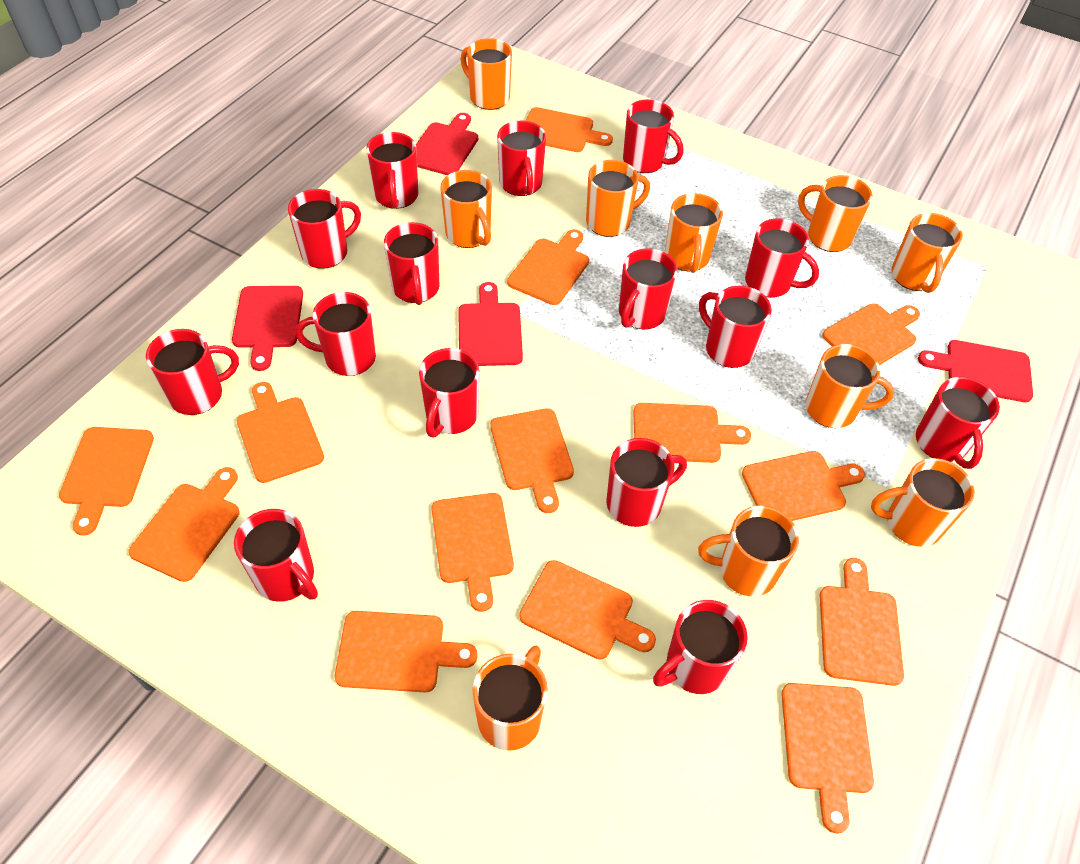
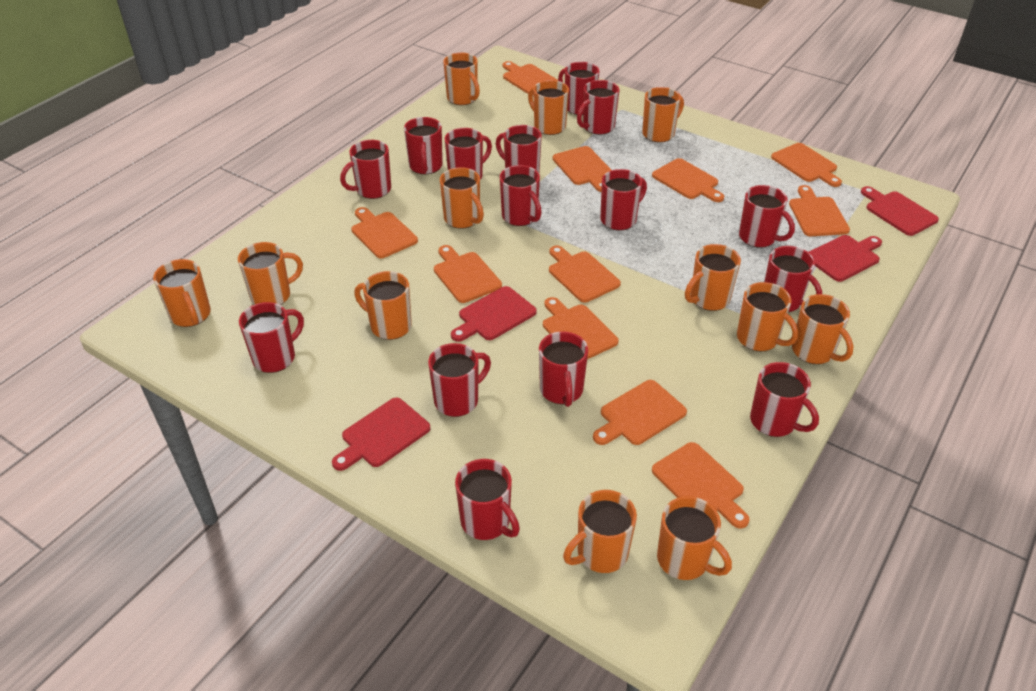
orange cutting board: 14 -> 11
orange mug: 10 -> 12

